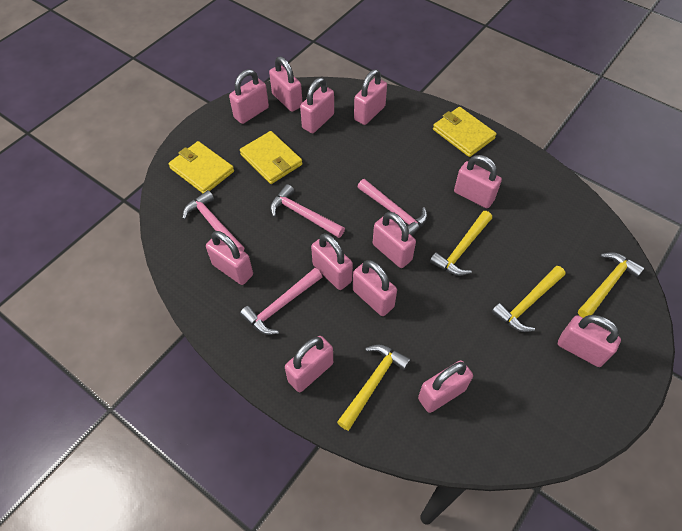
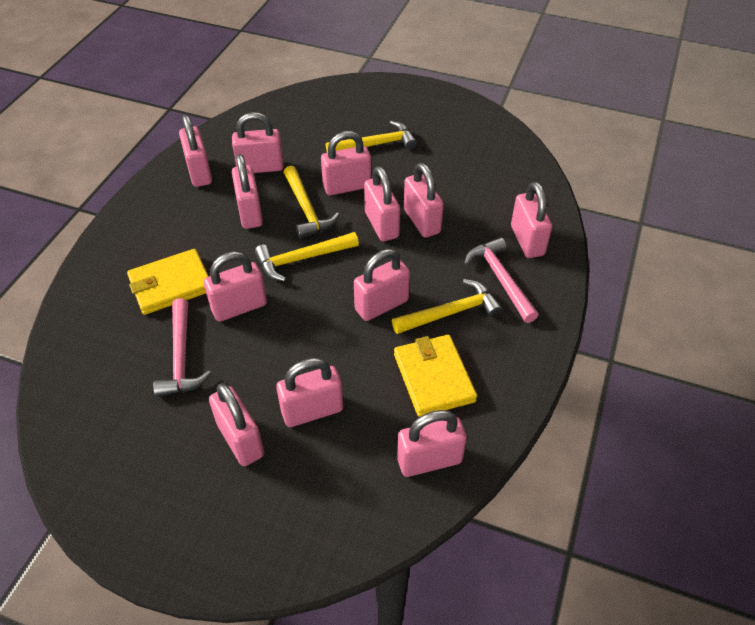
pink hammer: 4 -> 2
yellow wallet: 3 -> 2

